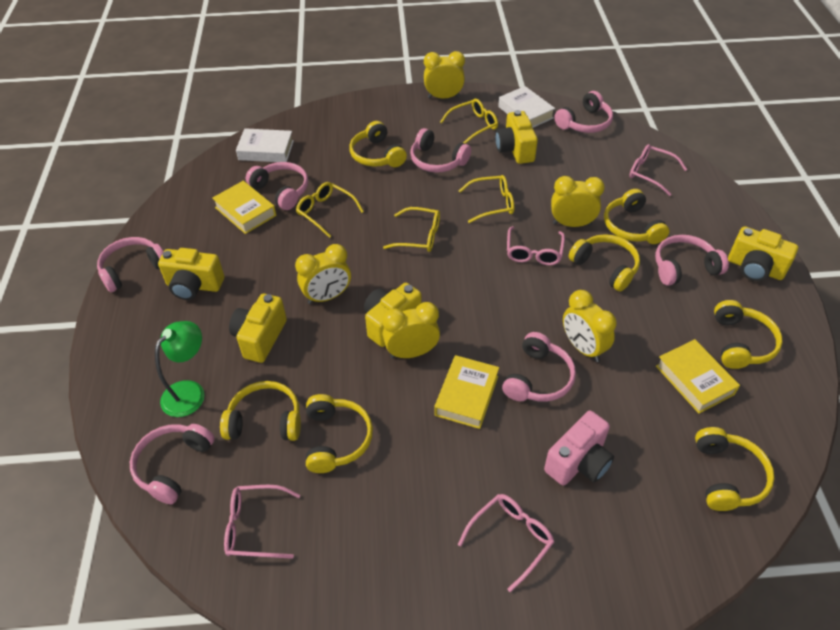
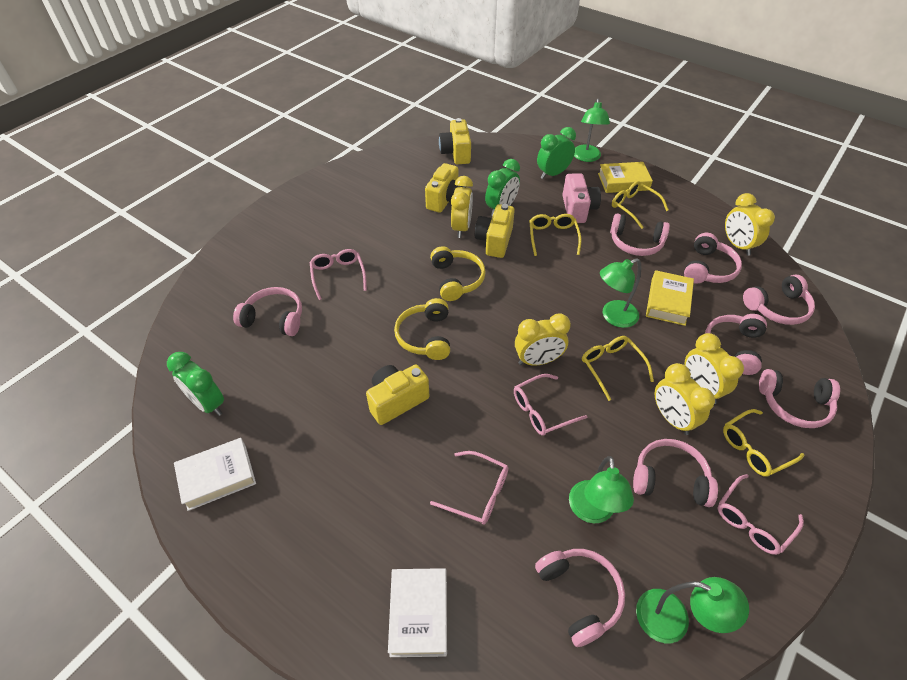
green clock: 0 -> 3
green lamp: 1 -> 4
pink headphones: 7 -> 8
yellow book: 3 -> 2
yellow camera: 5 -> 4
yellow headphones: 7 -> 2

